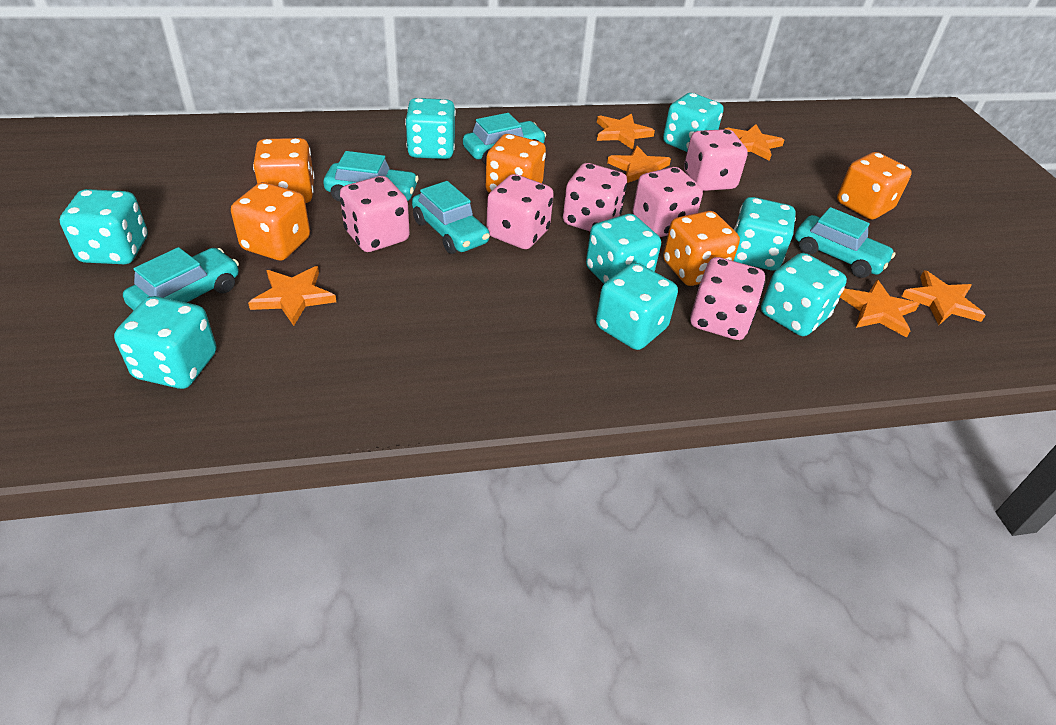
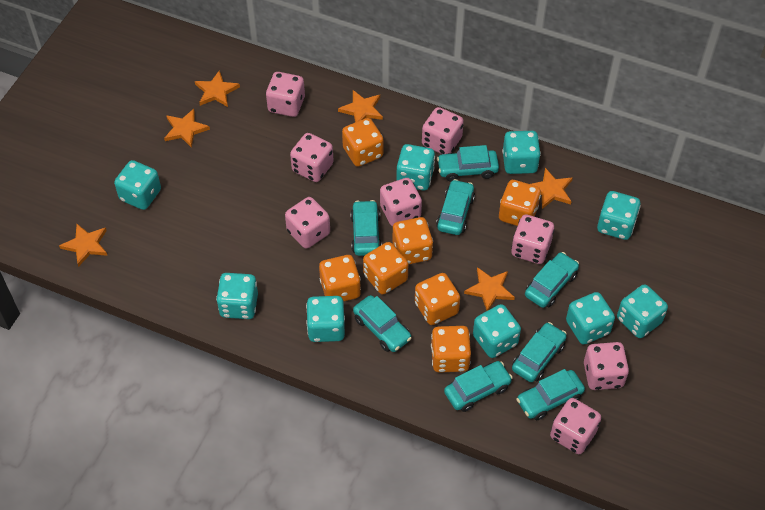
orange dice: 5 -> 7
pink dice: 6 -> 8
turquoise car: 5 -> 8
turquoise dice: 8 -> 9

